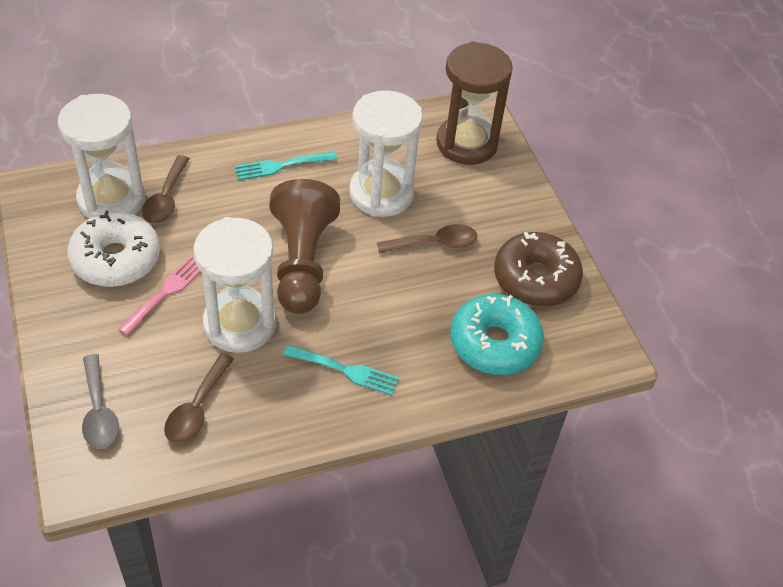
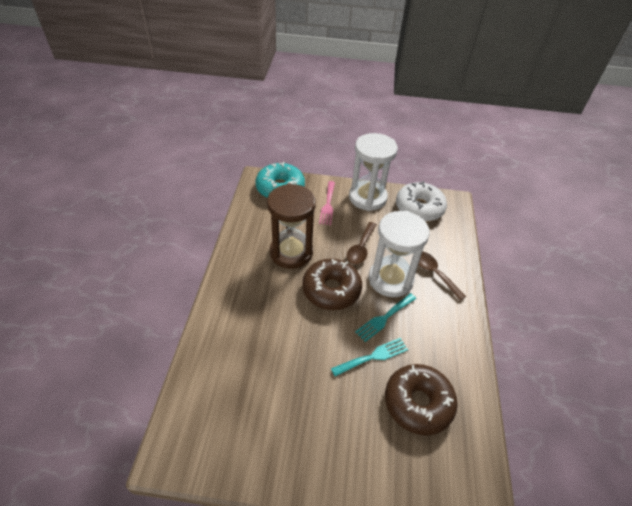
brown donut: 1 -> 2
brown pawn: 1 -> 0
brown spoon: 3 -> 2
grey spoon: 1 -> 0
white hourglass: 3 -> 2

